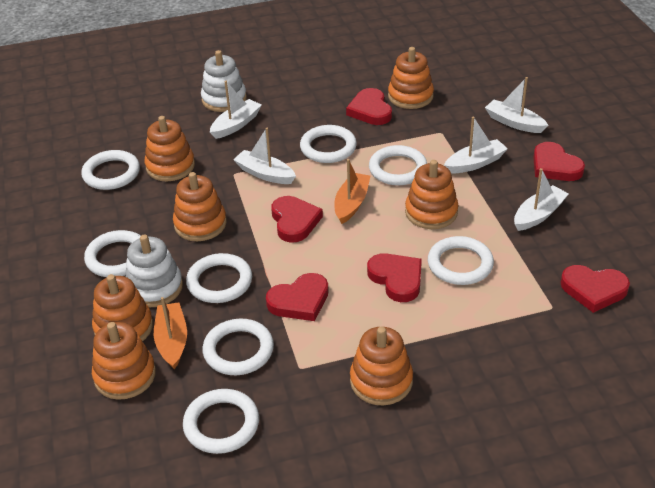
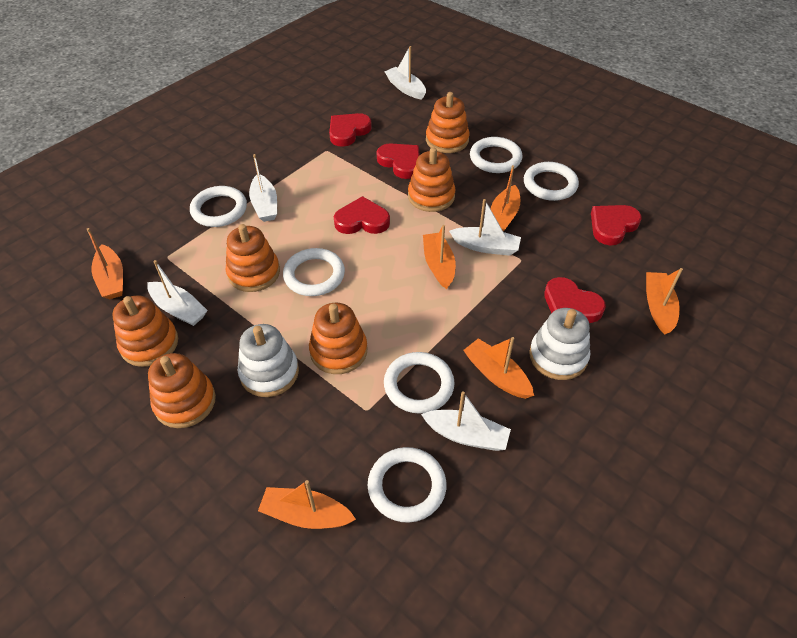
orange boat: 2 -> 6
orange stacking toy: 7 -> 6
red heart: 6 -> 5
white ring: 8 -> 6

